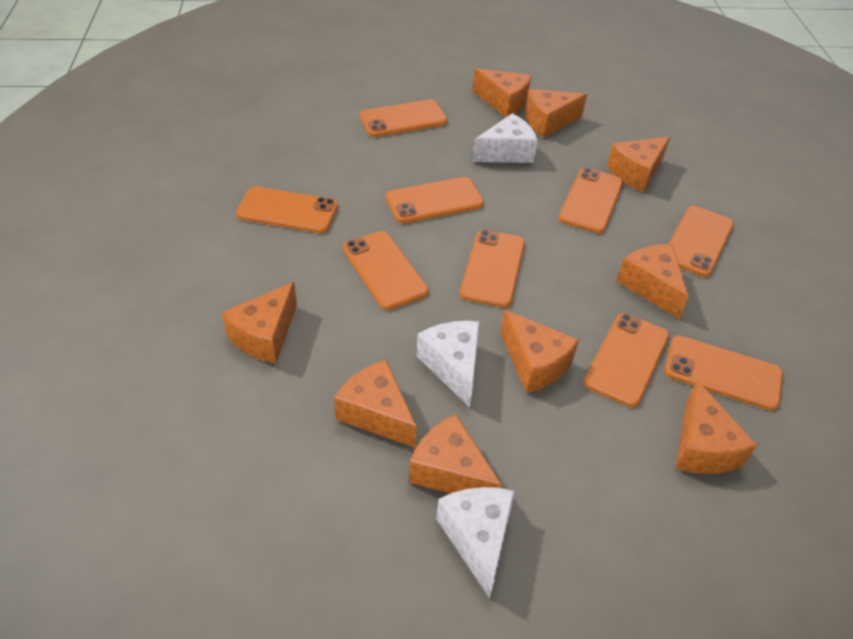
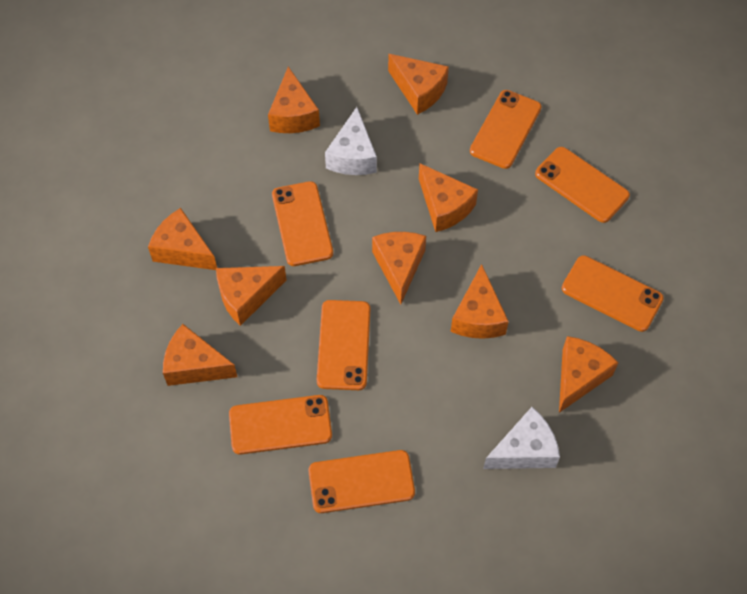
orange phone: 9 -> 7
white cheese: 3 -> 2

